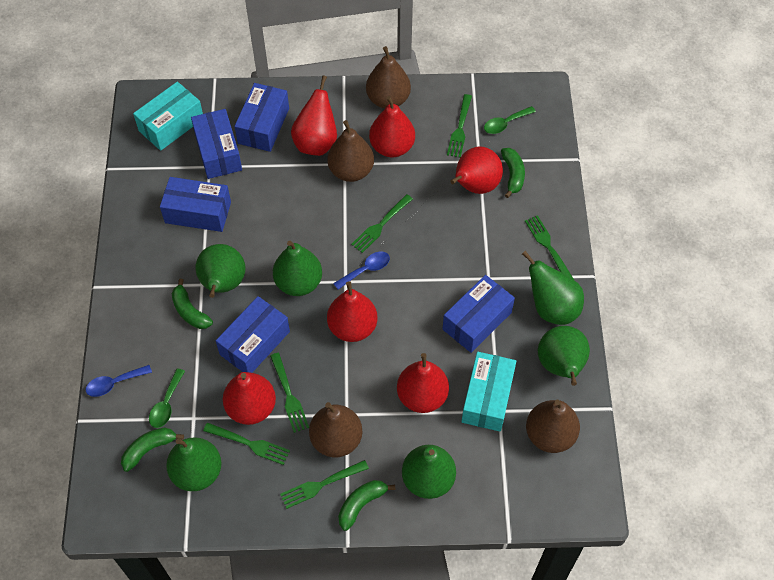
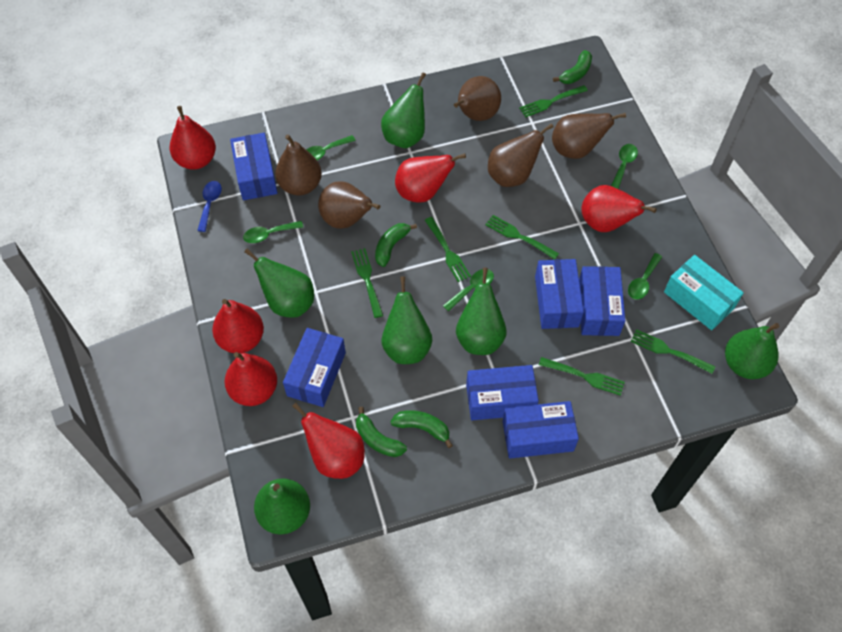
blue box: 5 -> 6
blue spoon: 2 -> 1
brown pear: 4 -> 5
green spoon: 2 -> 5
turquoise box: 2 -> 1

